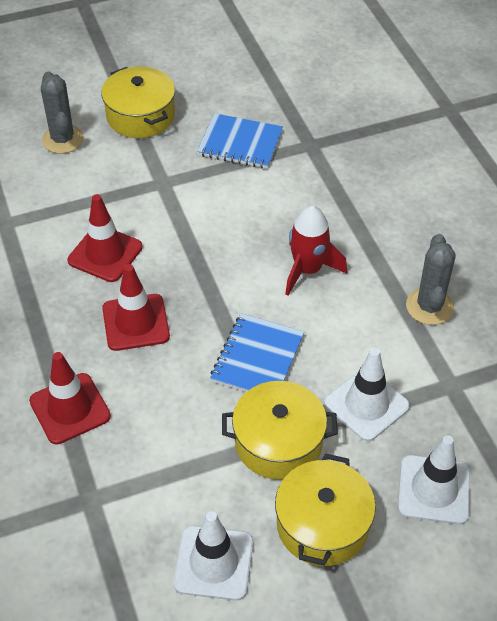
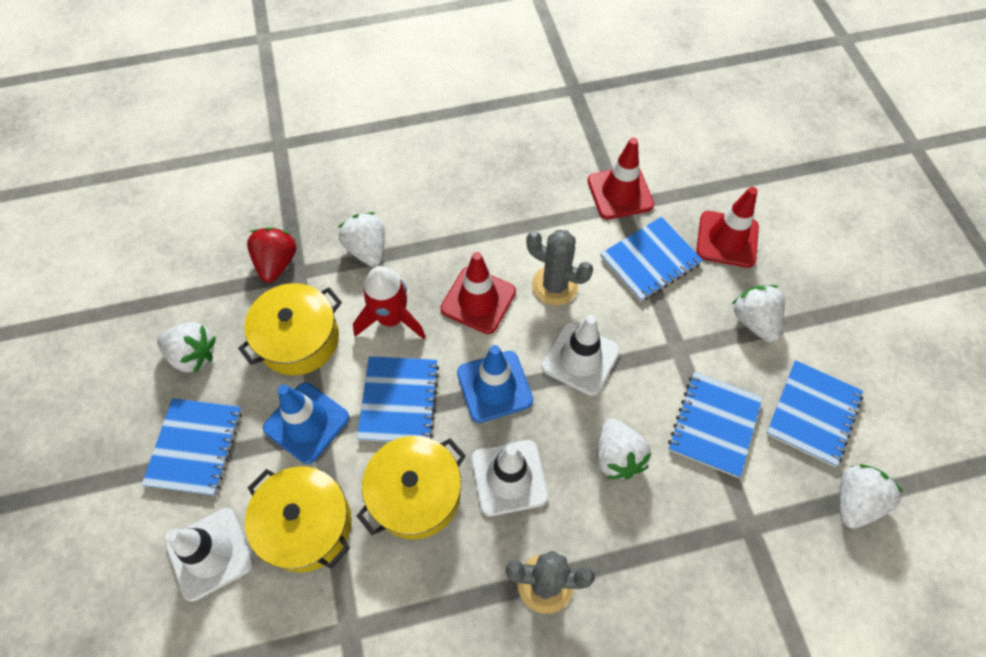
blue notebook: 2 -> 5
blue traffic cone: 0 -> 2
red strawberry: 0 -> 1
white strawberry: 0 -> 5

